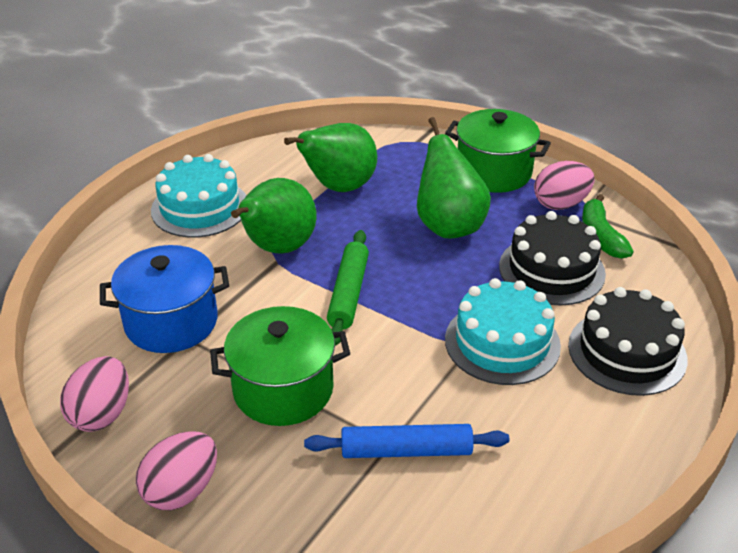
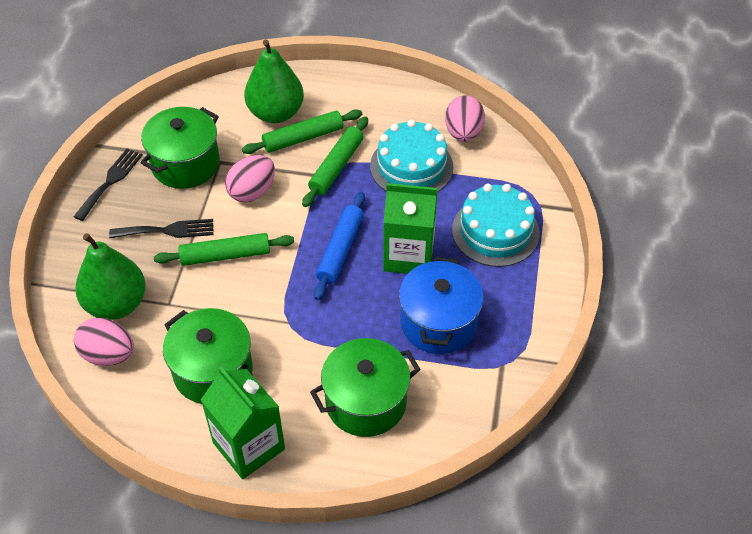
black cake: 2 -> 0
black fork: 0 -> 2
green banana: 1 -> 0
green carton: 0 -> 2
green pear: 3 -> 2
green pot: 2 -> 3
green rolling pin: 1 -> 3

